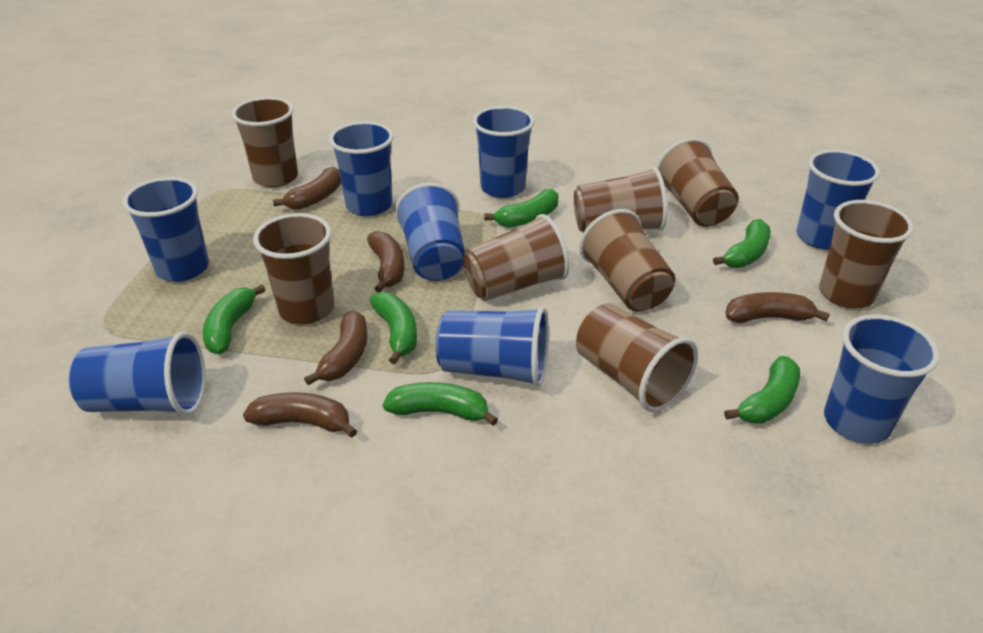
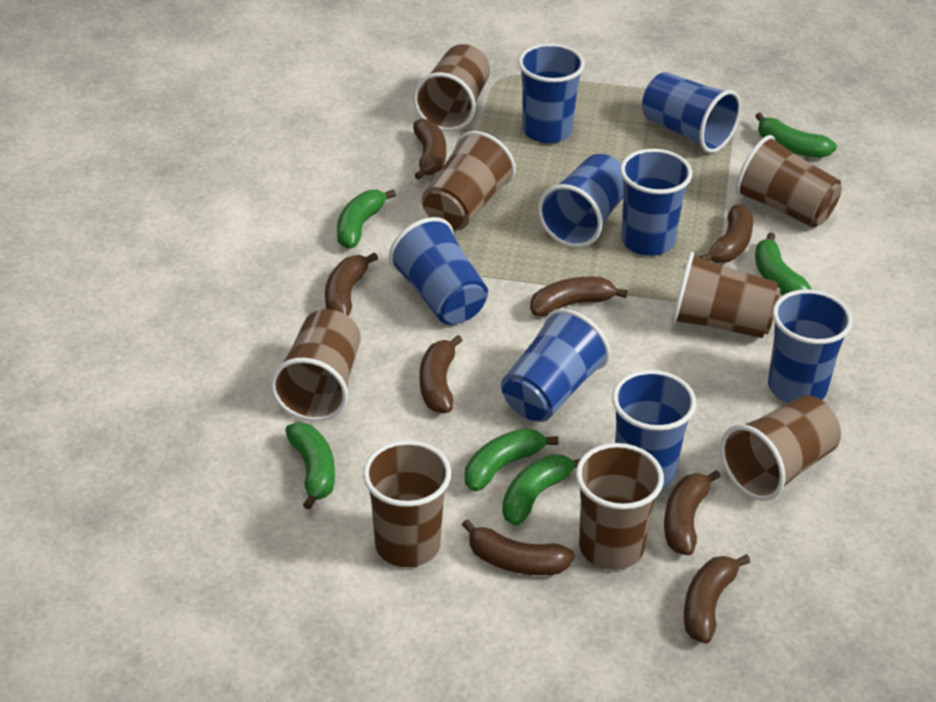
brown banana: 5 -> 8

